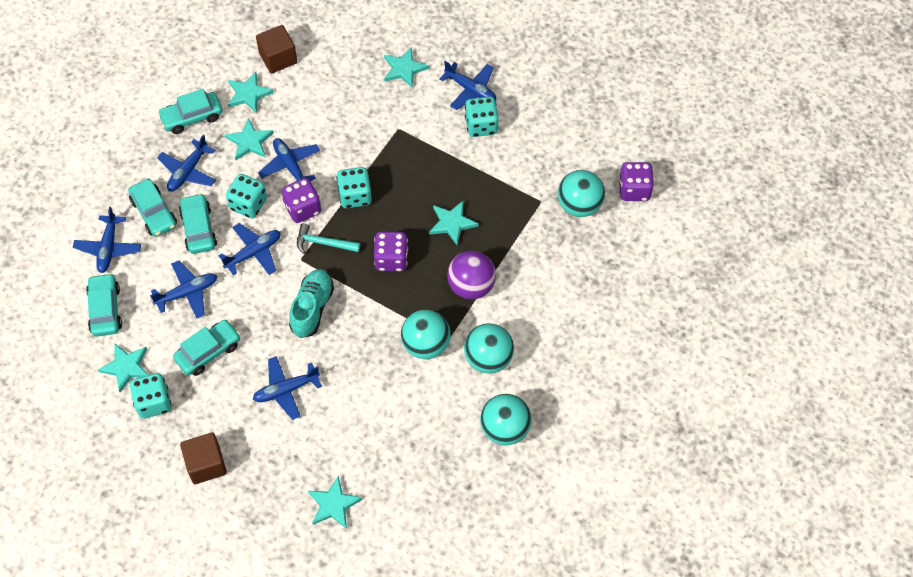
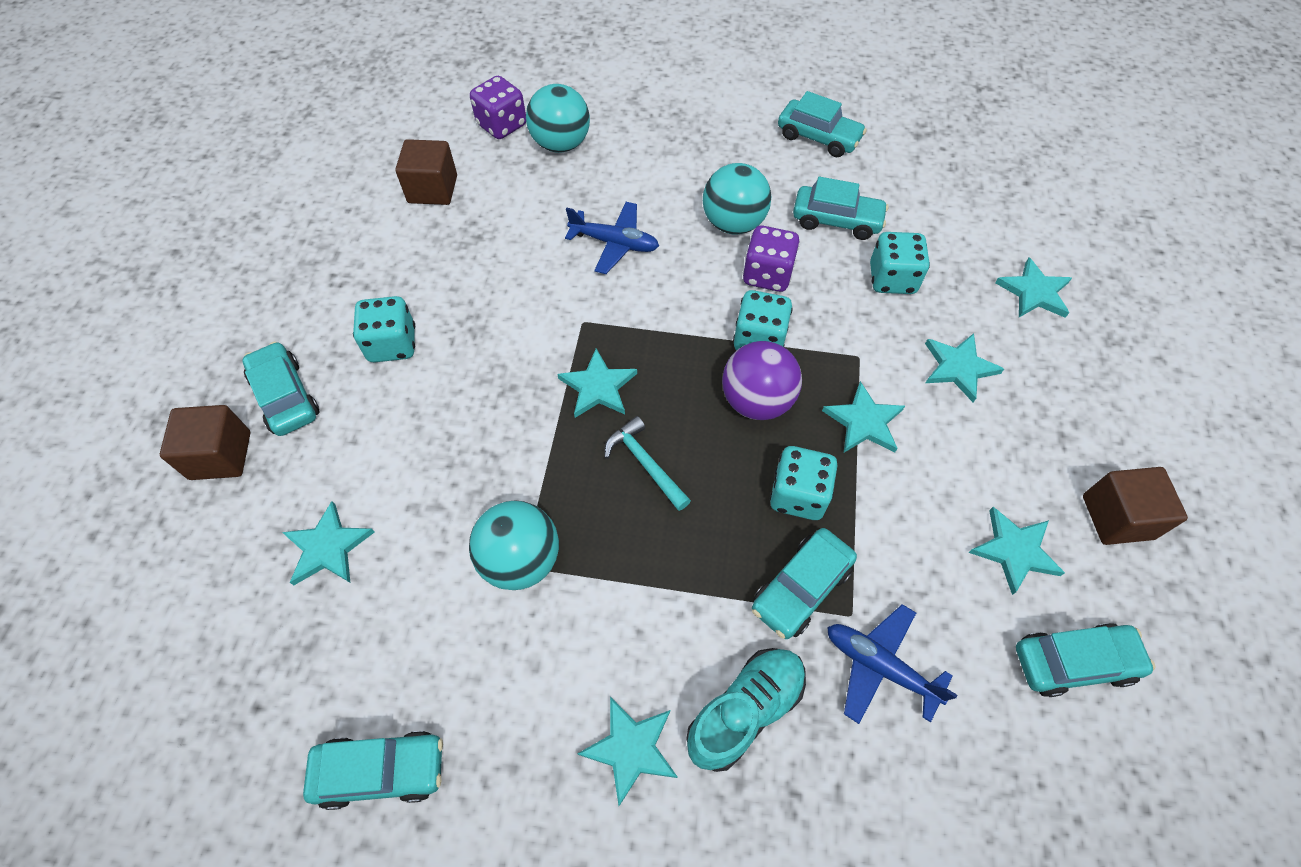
blue plane: 7 -> 2
brown cube: 2 -> 3
purple dice: 3 -> 2
turquoise ball: 4 -> 3
turquoise car: 5 -> 6
turquoise star: 6 -> 7

